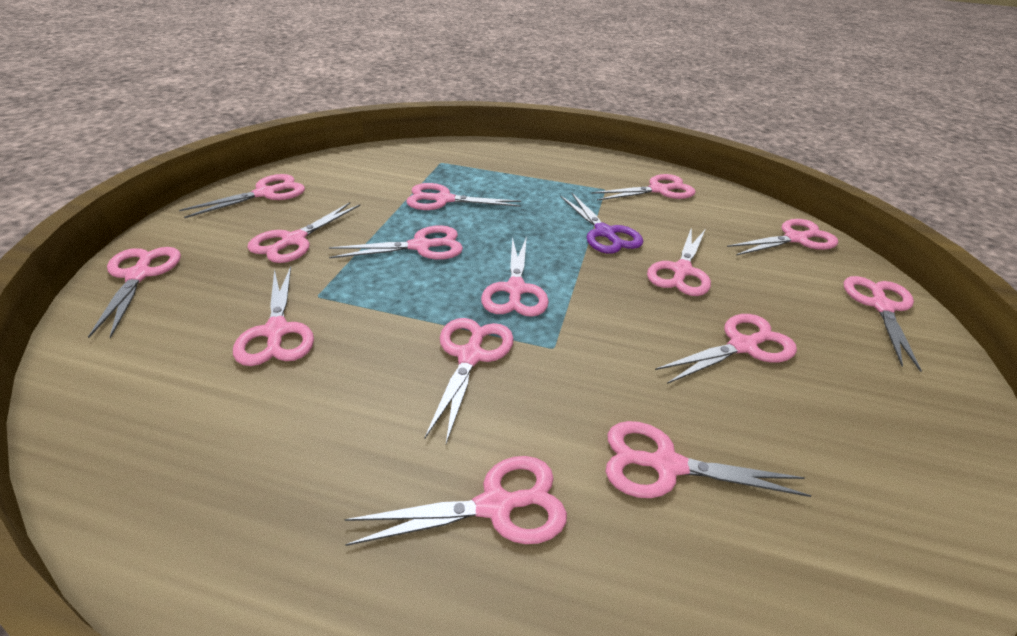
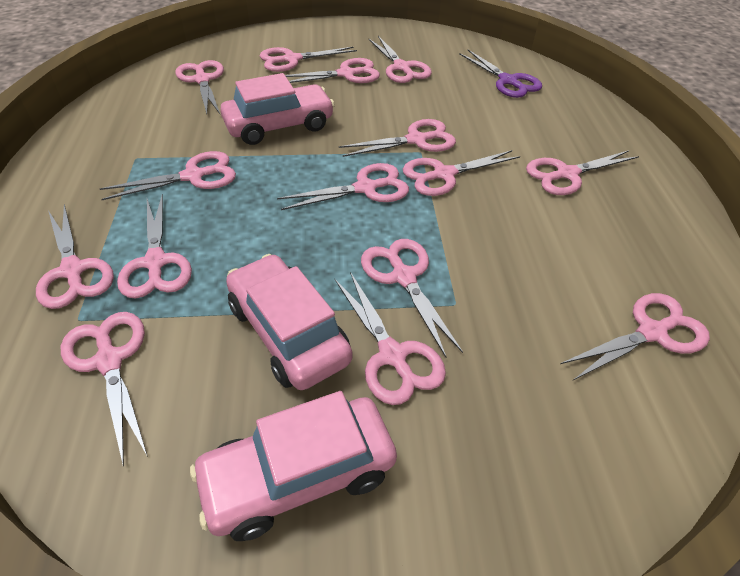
pink car: 0 -> 3

